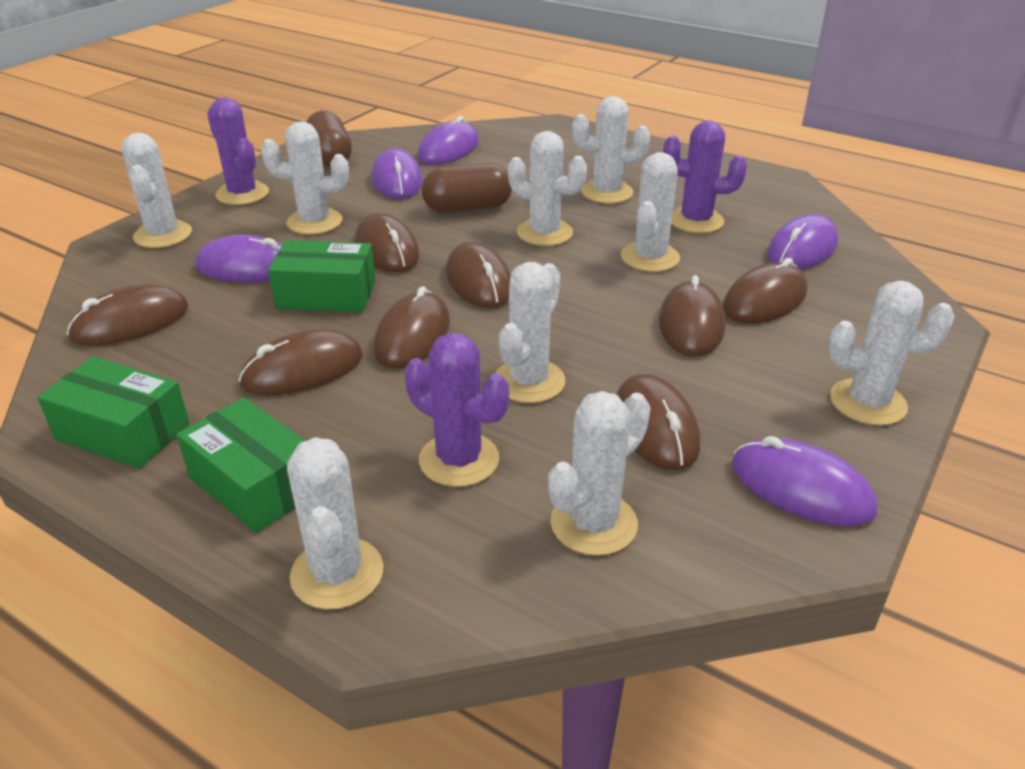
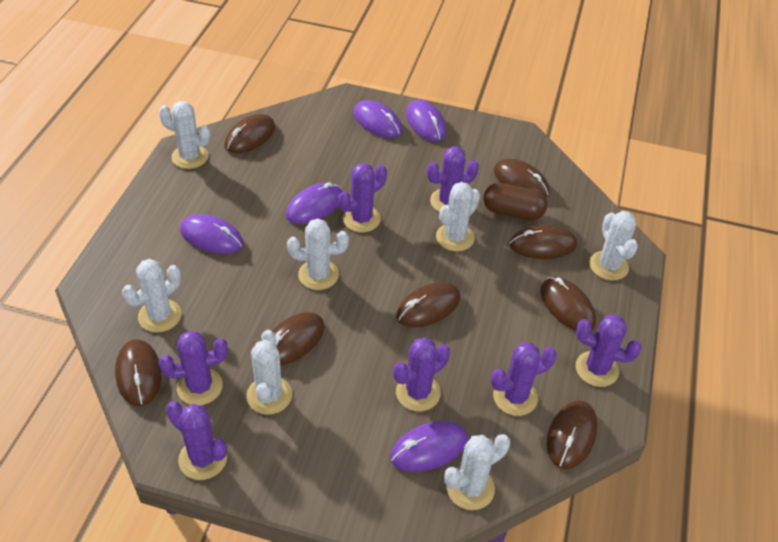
brown capsule: 2 -> 1
green box: 3 -> 0
purple cactus: 3 -> 7
white cactus: 9 -> 7

